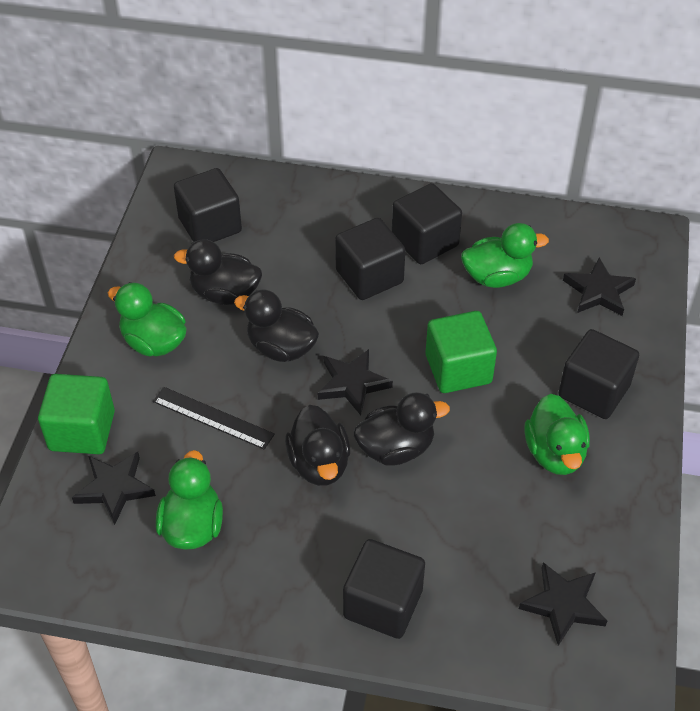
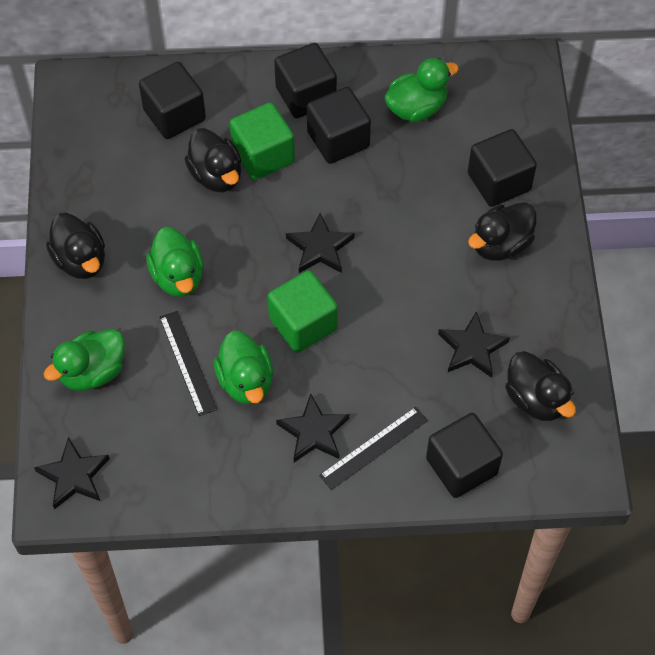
black ruler: 1 -> 2

